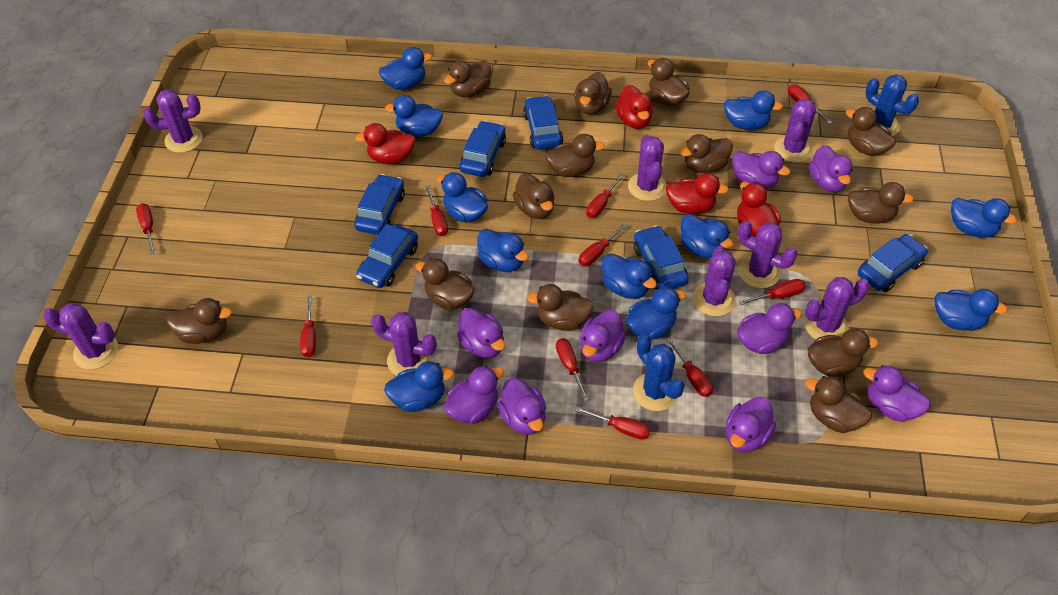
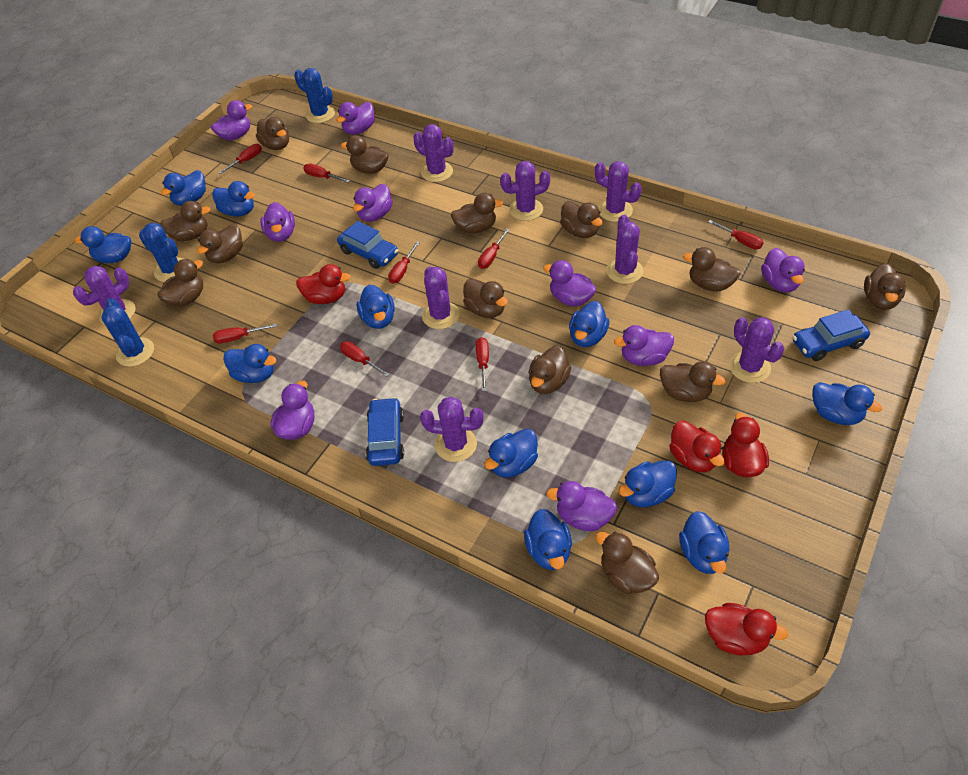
blue cactus: 2 -> 3
blue car: 6 -> 3
red screwdriver: 10 -> 8

